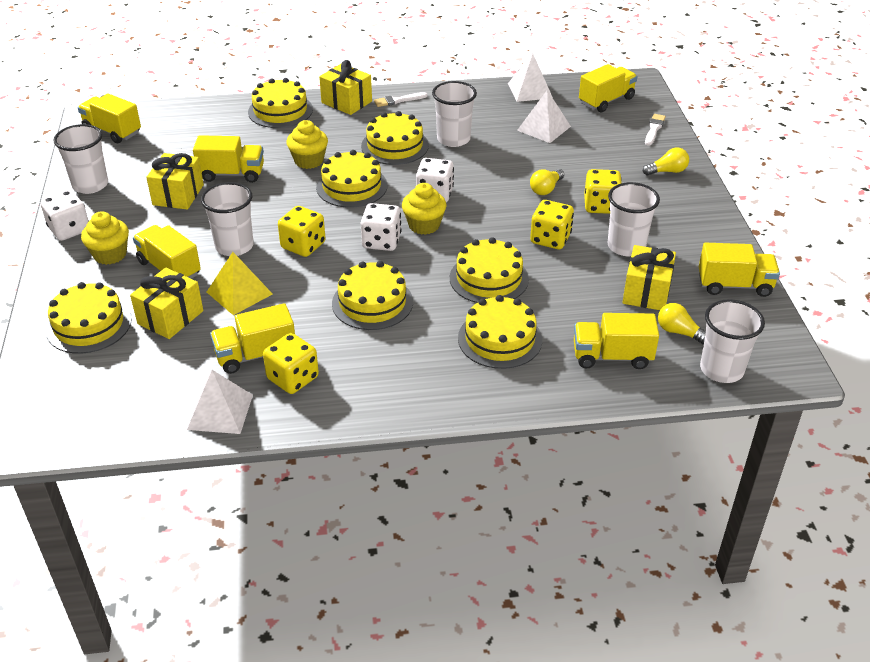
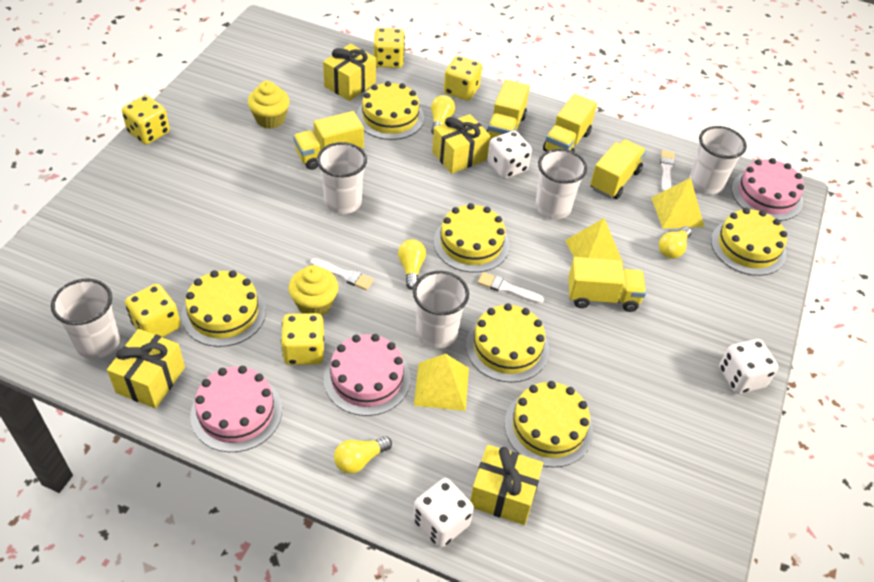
pink cake: 0 -> 3
white brush: 2 -> 3
white pyramid: 3 -> 0
yellow cake: 7 -> 6
yellow cupcake: 3 -> 2
yellow dice: 4 -> 5
yellow light bulb: 3 -> 4
yellow pyramid: 1 -> 3
yellow truck: 7 -> 5

